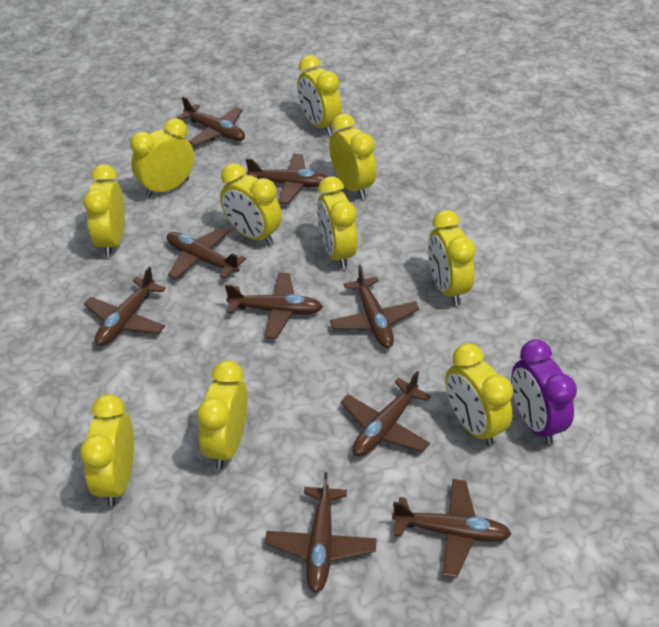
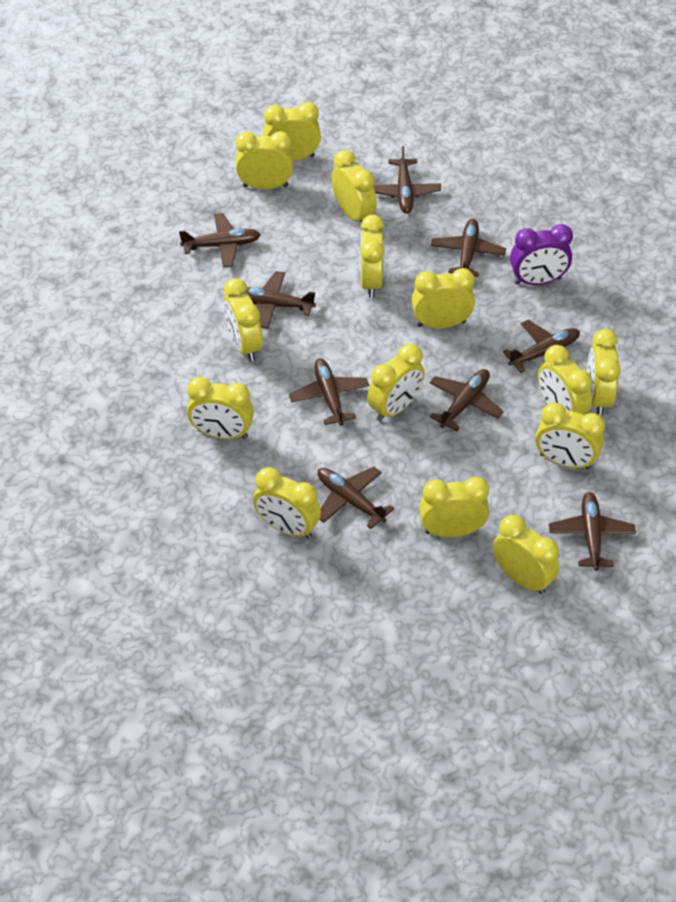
yellow clock: 10 -> 14

